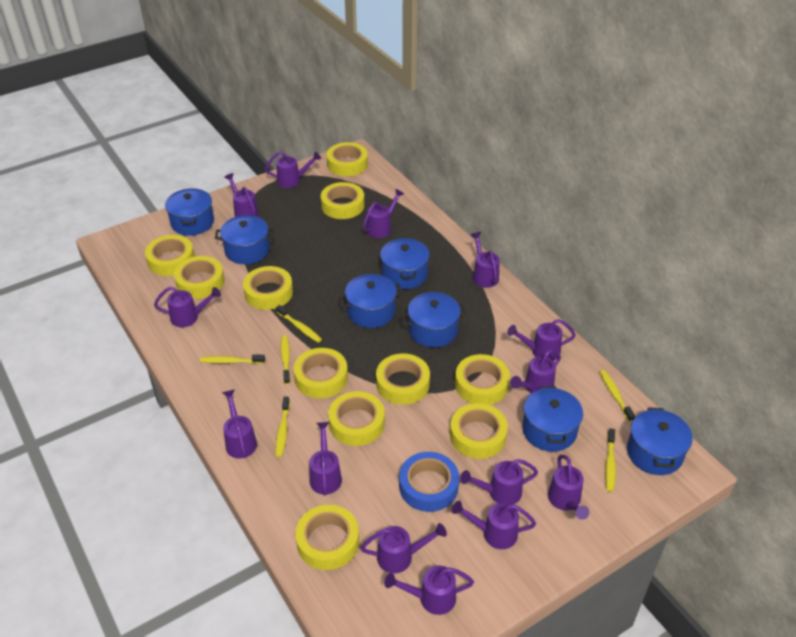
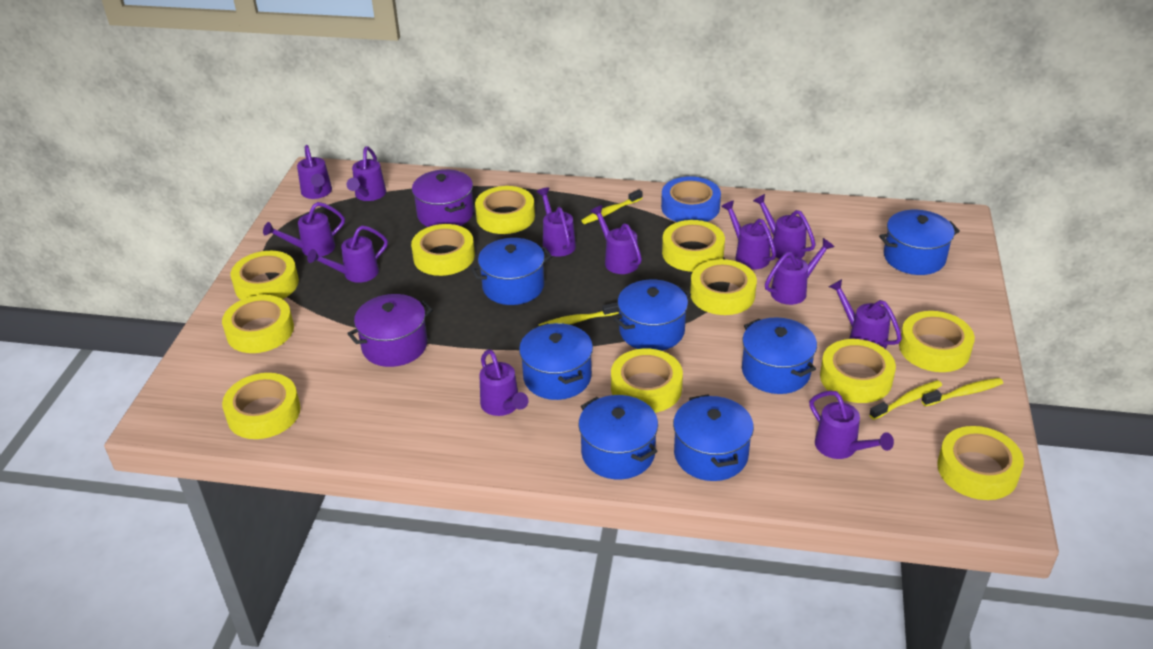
purple pot: 0 -> 2
purple watering can: 14 -> 12
yellow toothbrush: 6 -> 4

